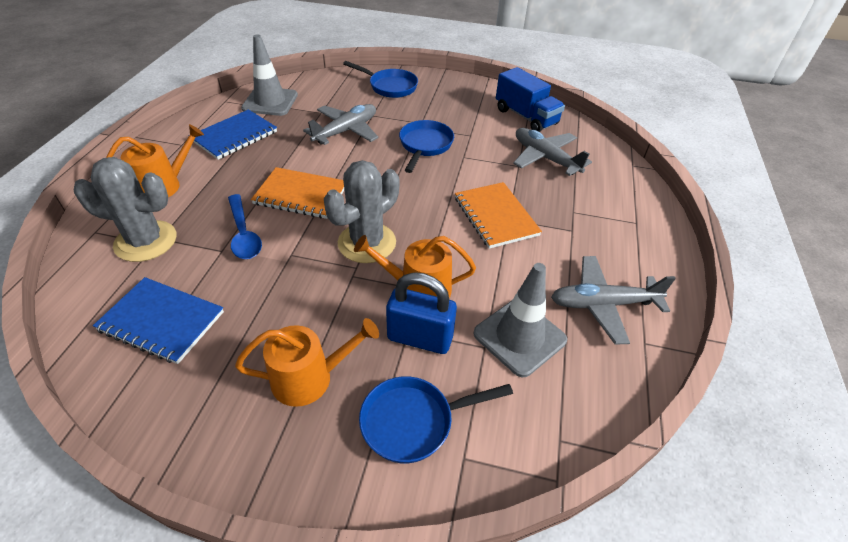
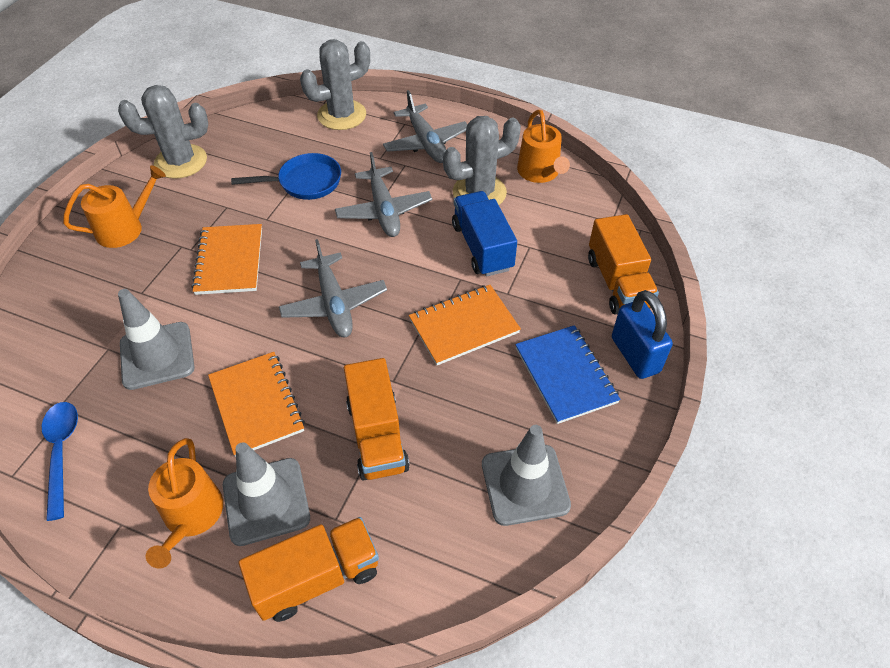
blue notebook: 2 -> 1
blue pan: 3 -> 1
grey cactus: 2 -> 3
grey traffic cone: 2 -> 3
orange notebook: 2 -> 3
orange truck: 0 -> 3

